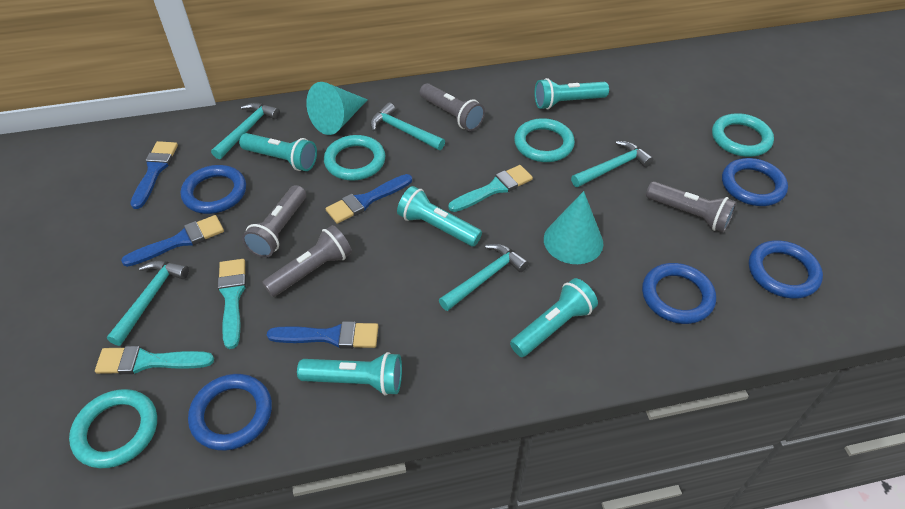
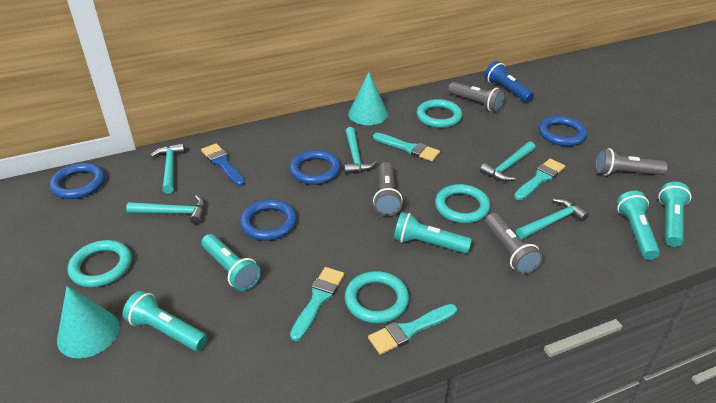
blue brush: 4 -> 1
blue flashlight: 0 -> 1
blue ring: 5 -> 4
turquoise brush: 3 -> 4

